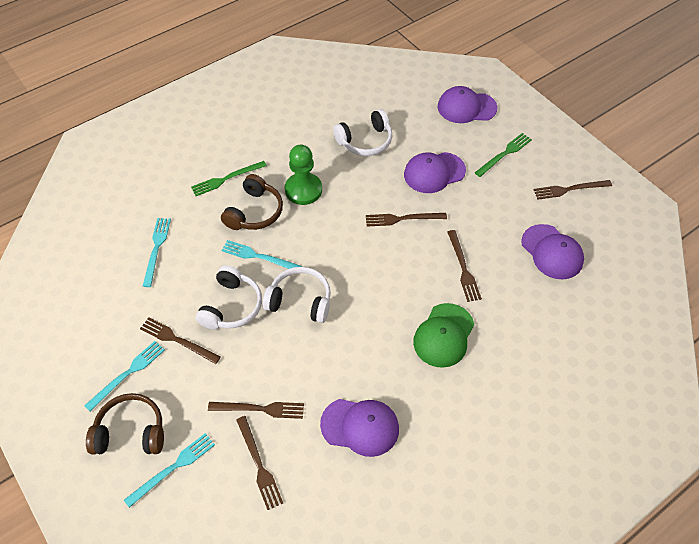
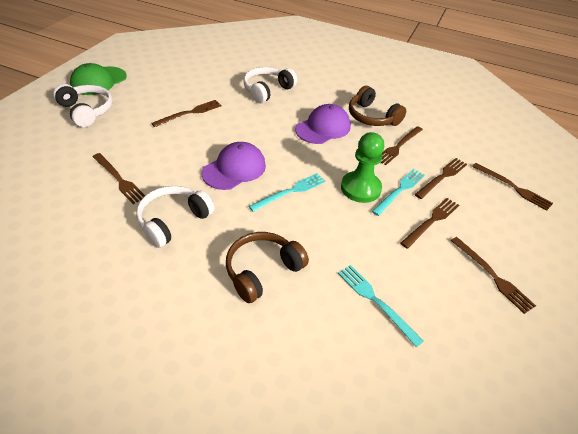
brown fork: 6 -> 7
green fork: 2 -> 0
purple cap: 4 -> 2
turquoise fork: 4 -> 3

